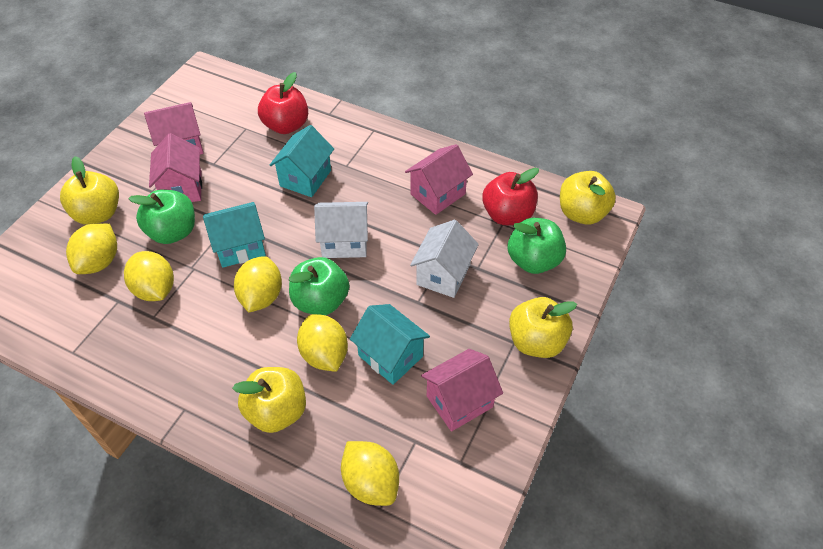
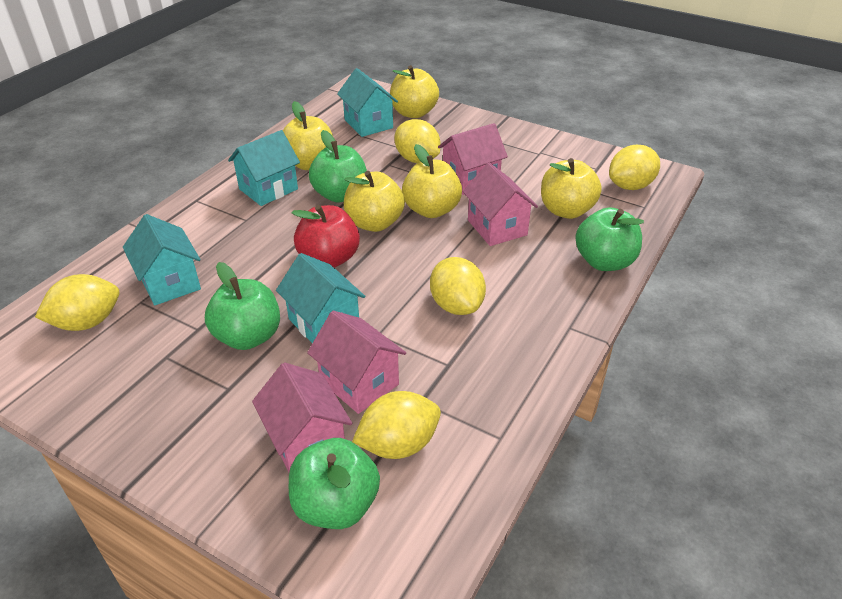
green apple: 3 -> 4
red apple: 2 -> 1
turquoise house: 3 -> 4
white house: 2 -> 0
yellow apple: 4 -> 5

